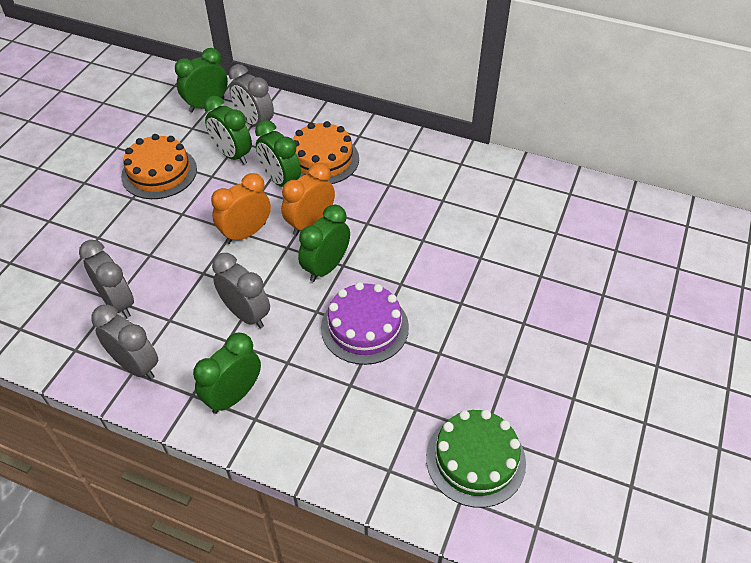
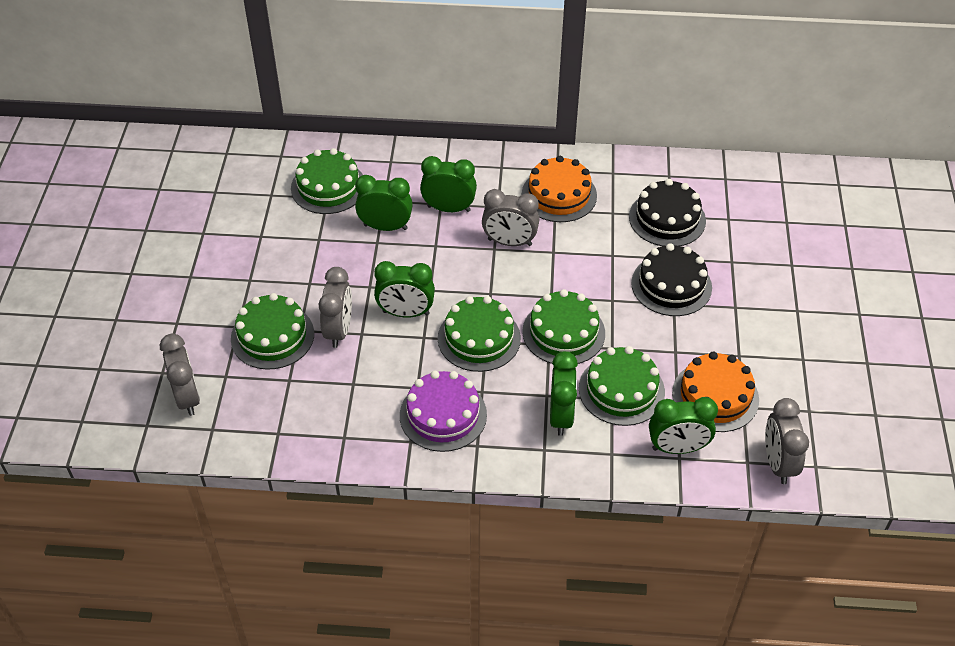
black cake: 0 -> 2
green cake: 1 -> 5
orange clock: 2 -> 0

